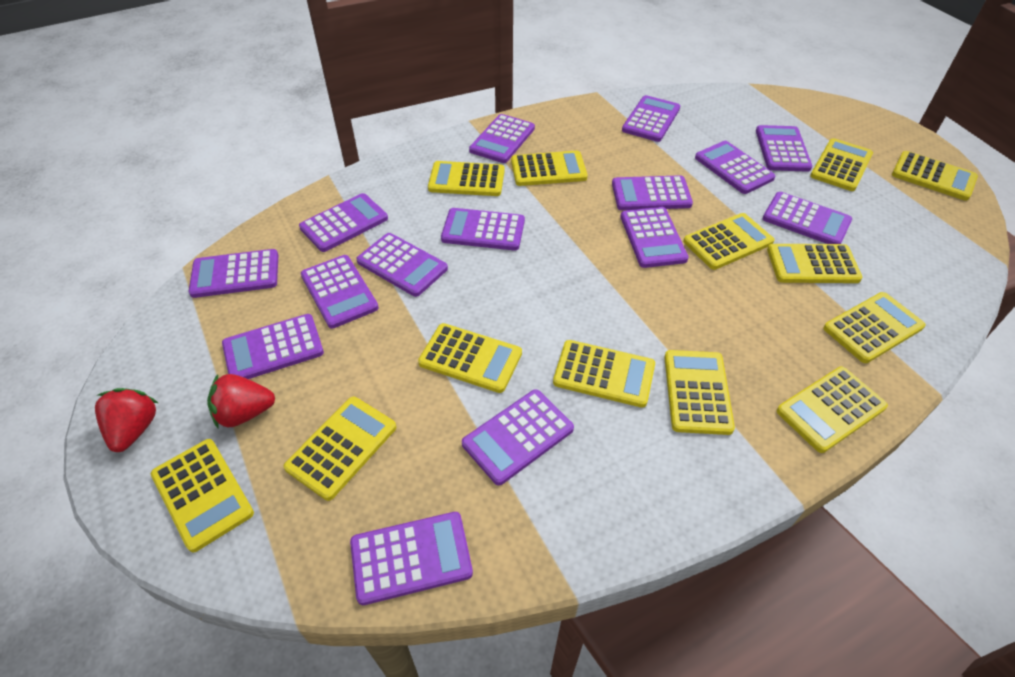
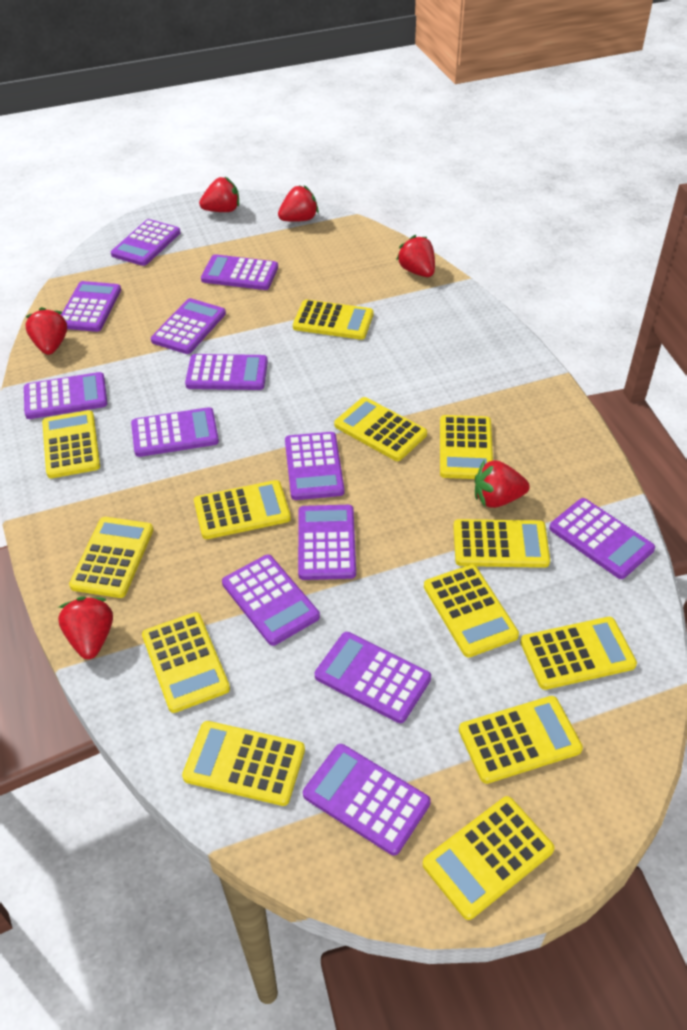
purple calculator: 15 -> 13
red strawberry: 2 -> 6

